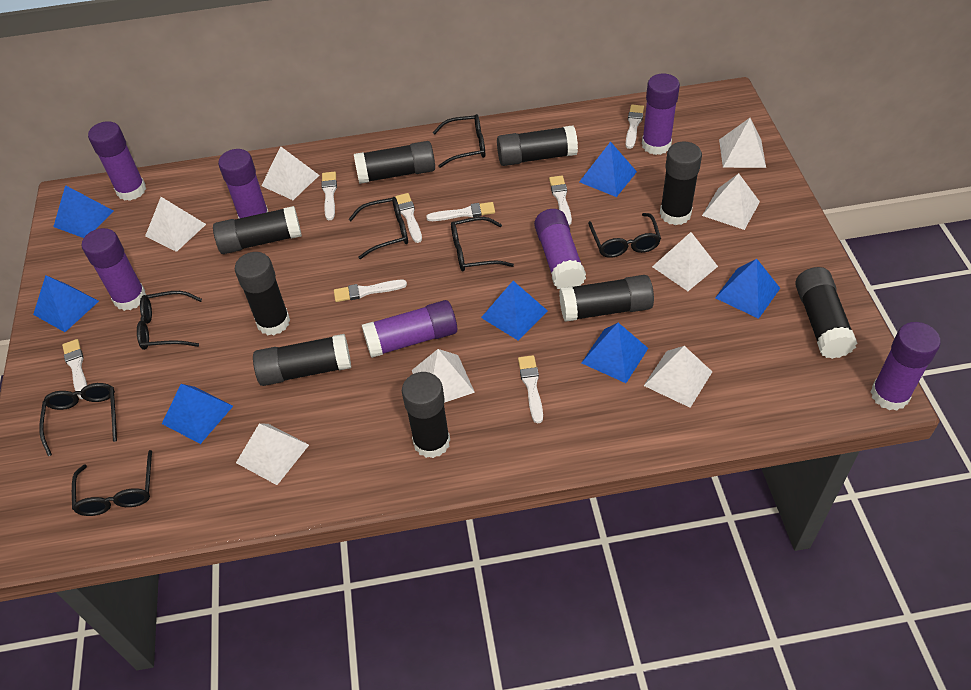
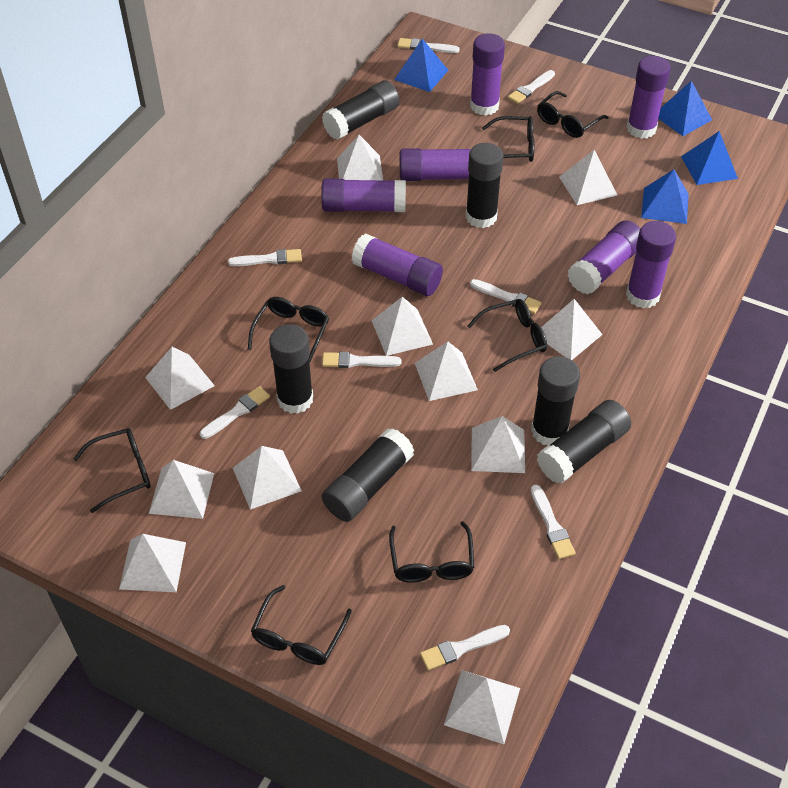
black glue stick: 9 -> 6
blue pyramid: 7 -> 4
white pyramid: 8 -> 11

